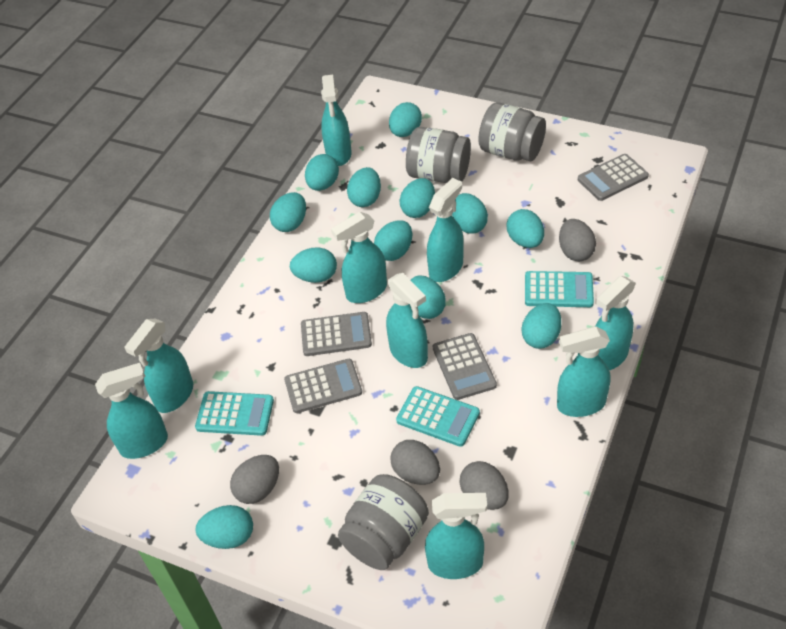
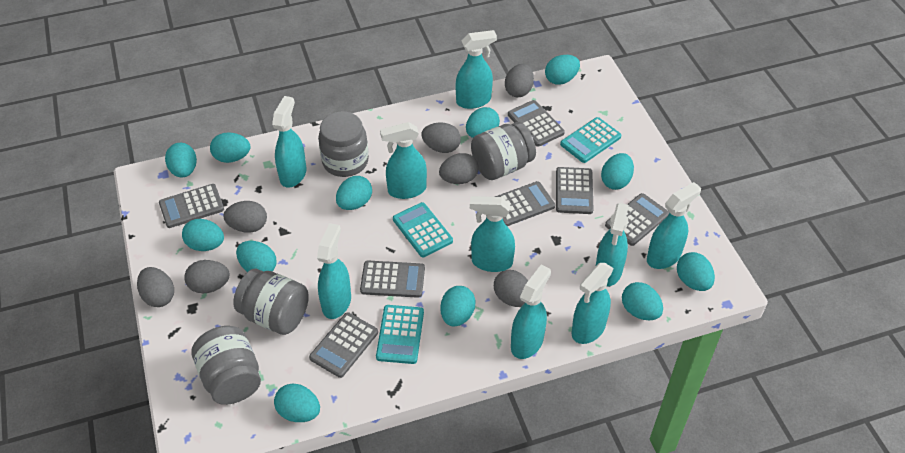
grey calculator: 4 -> 7
grey egg: 4 -> 7
grey jar: 3 -> 4

